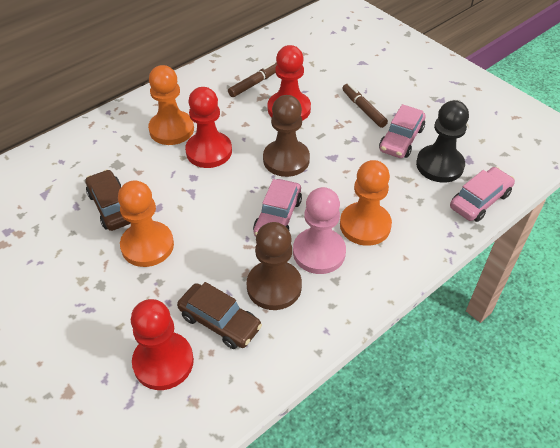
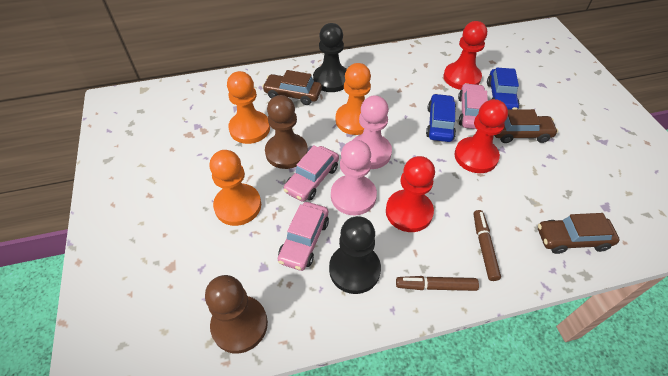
black pawn: 1 -> 2
blue car: 0 -> 2
brown car: 2 -> 3
pink pawn: 1 -> 2

